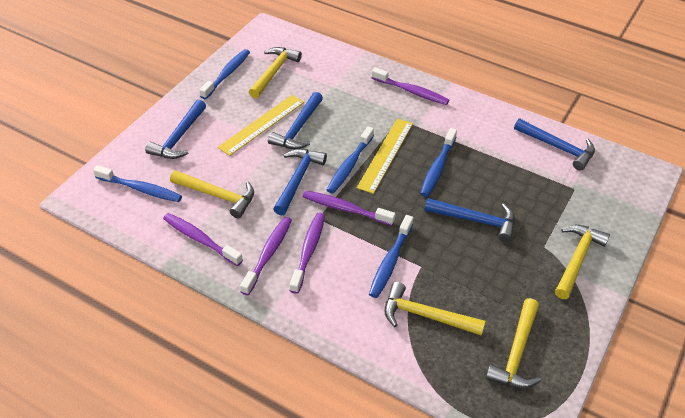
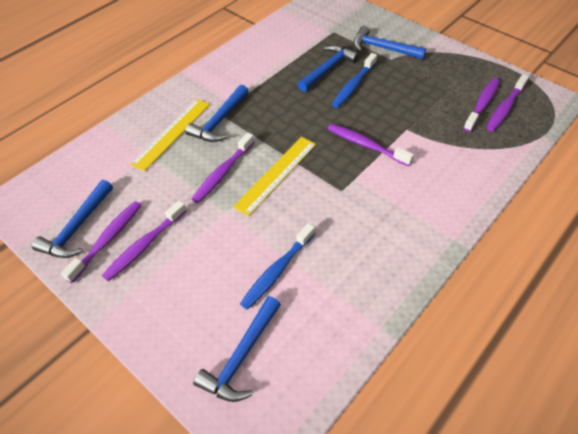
blue toothbrush: 5 -> 2
purple toothbrush: 5 -> 6
yellow hammer: 5 -> 0

